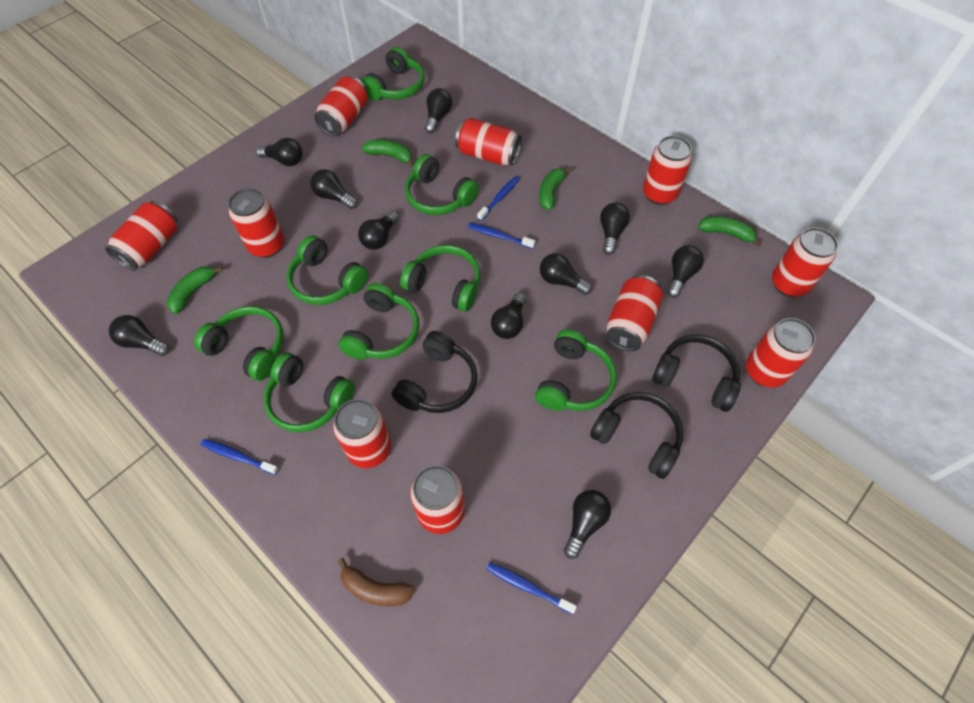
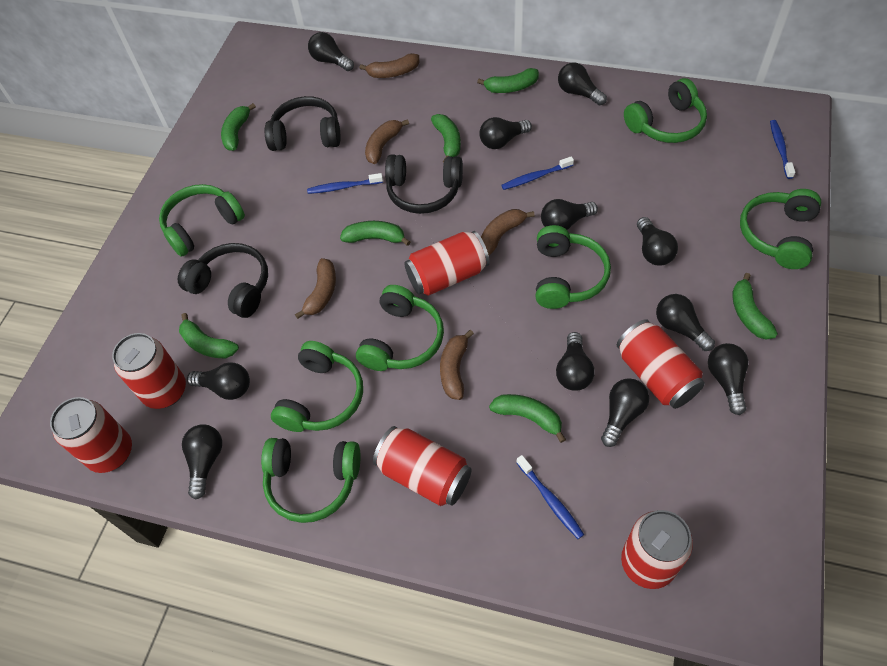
black light bulb: 10 -> 11
brown banana: 1 -> 5
green banana: 4 -> 7
green headphones: 8 -> 7
red can: 10 -> 6

